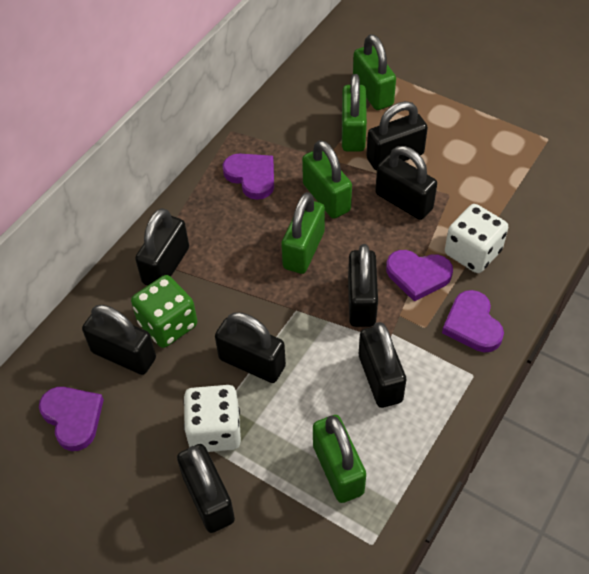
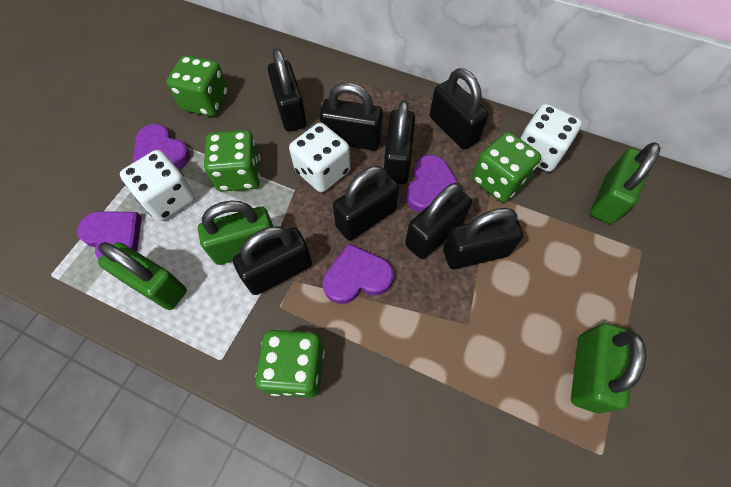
green dice: 1 -> 4
green padlock: 5 -> 4
white dice: 2 -> 3

